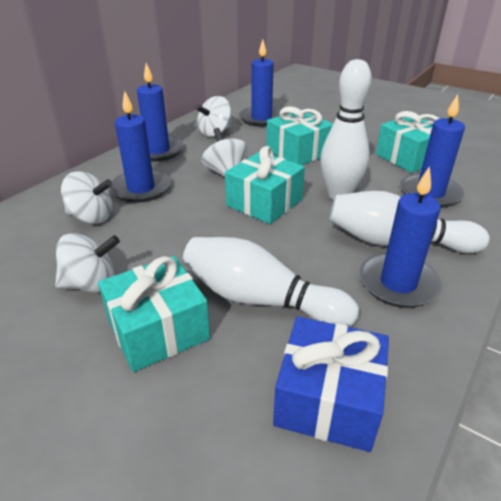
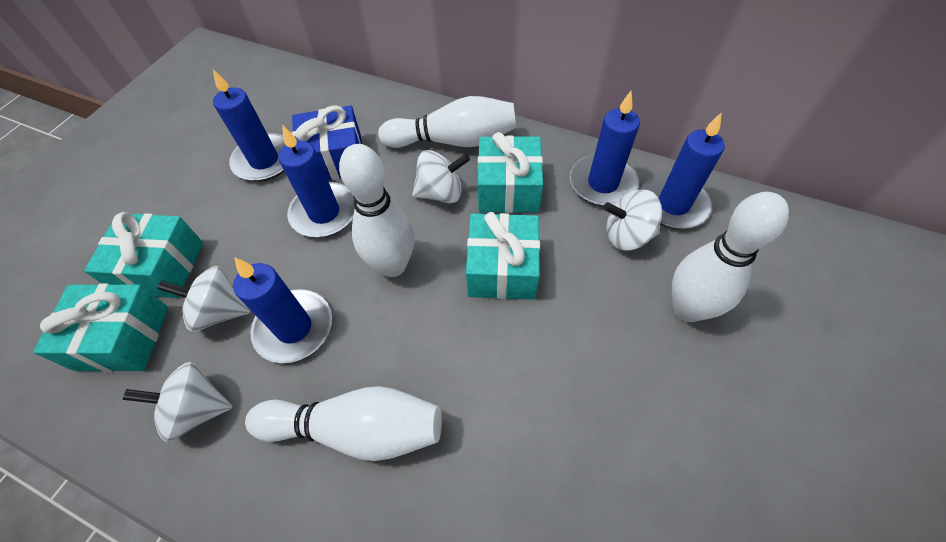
white bowling pin: 3 -> 4

